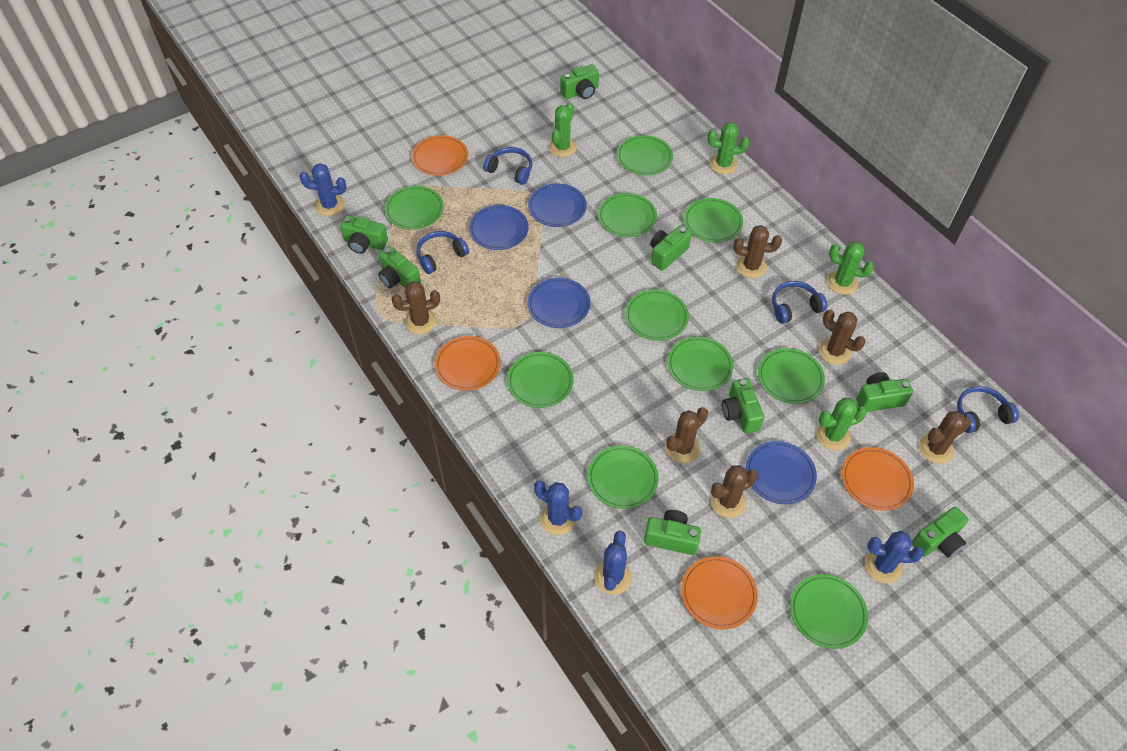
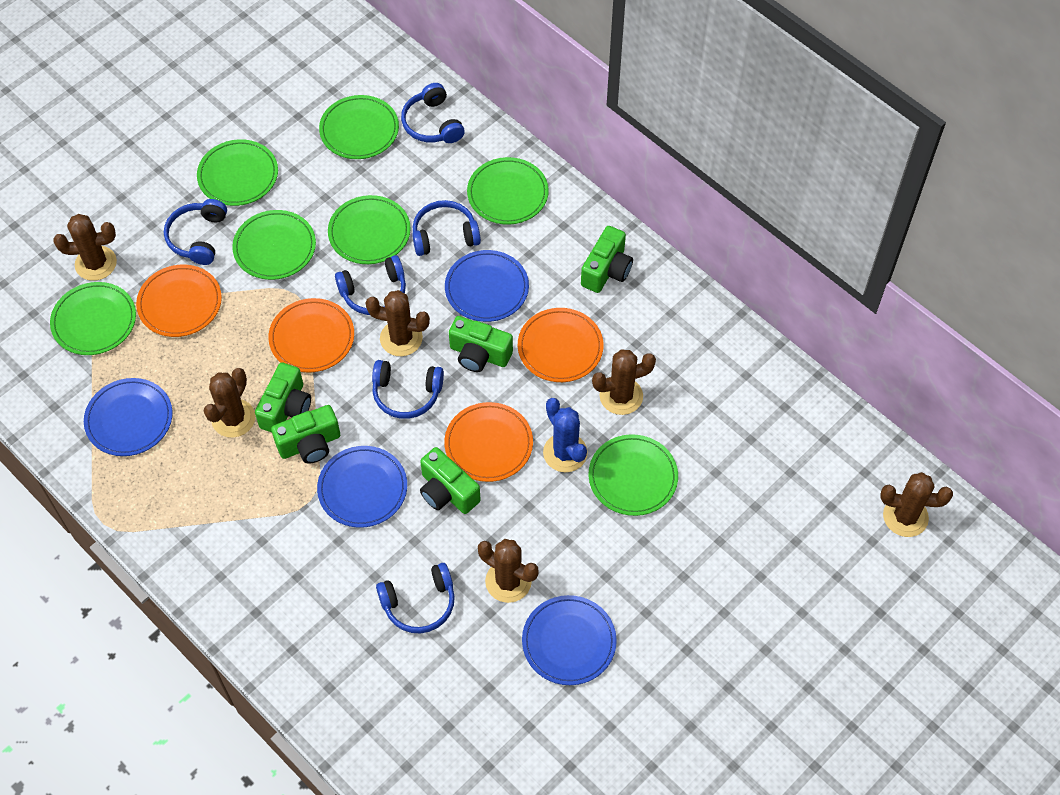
blue cactus: 4 -> 1
blue headphones: 4 -> 6
green cactus: 4 -> 0
green camera: 8 -> 5
green plate: 10 -> 7

